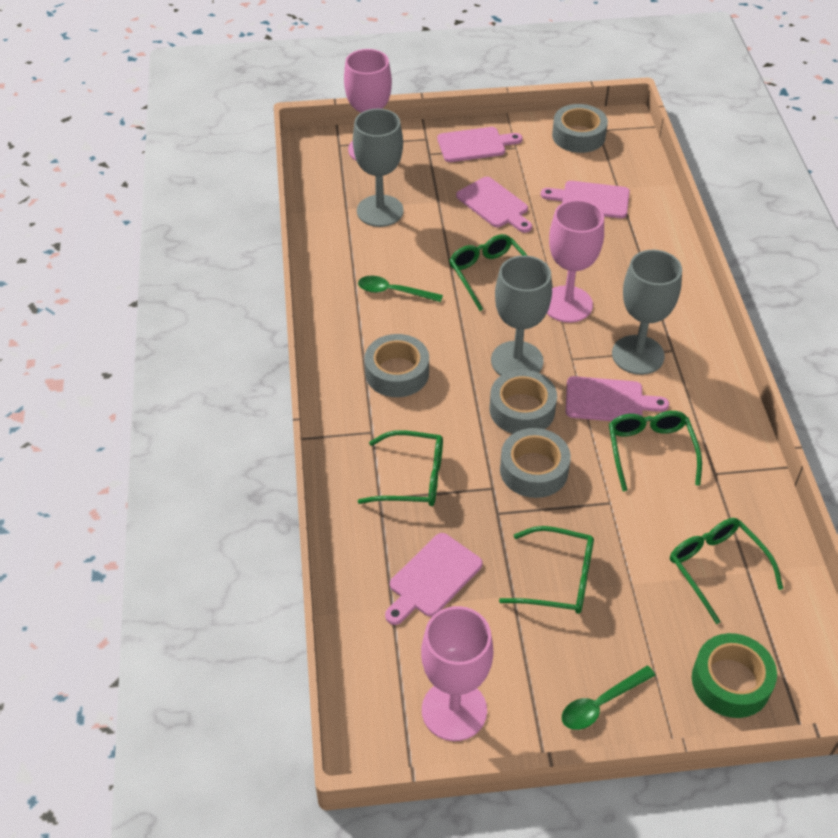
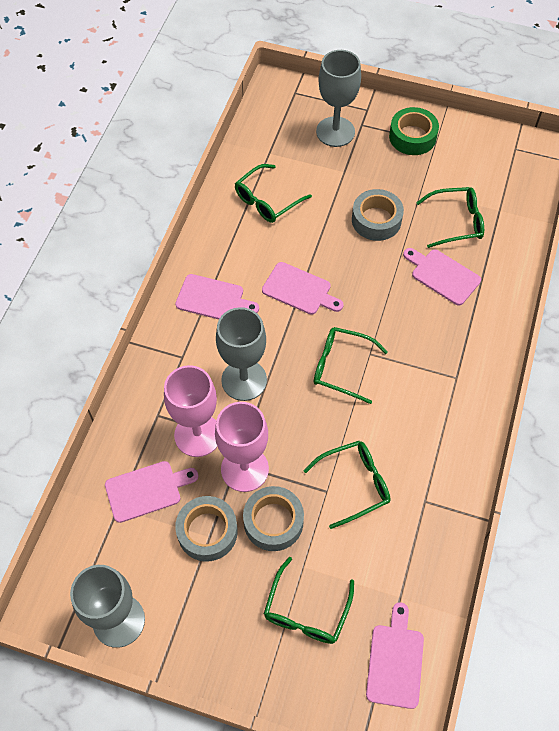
green spoon: 2 -> 0
grey tape: 4 -> 3
pink goblet: 3 -> 2

